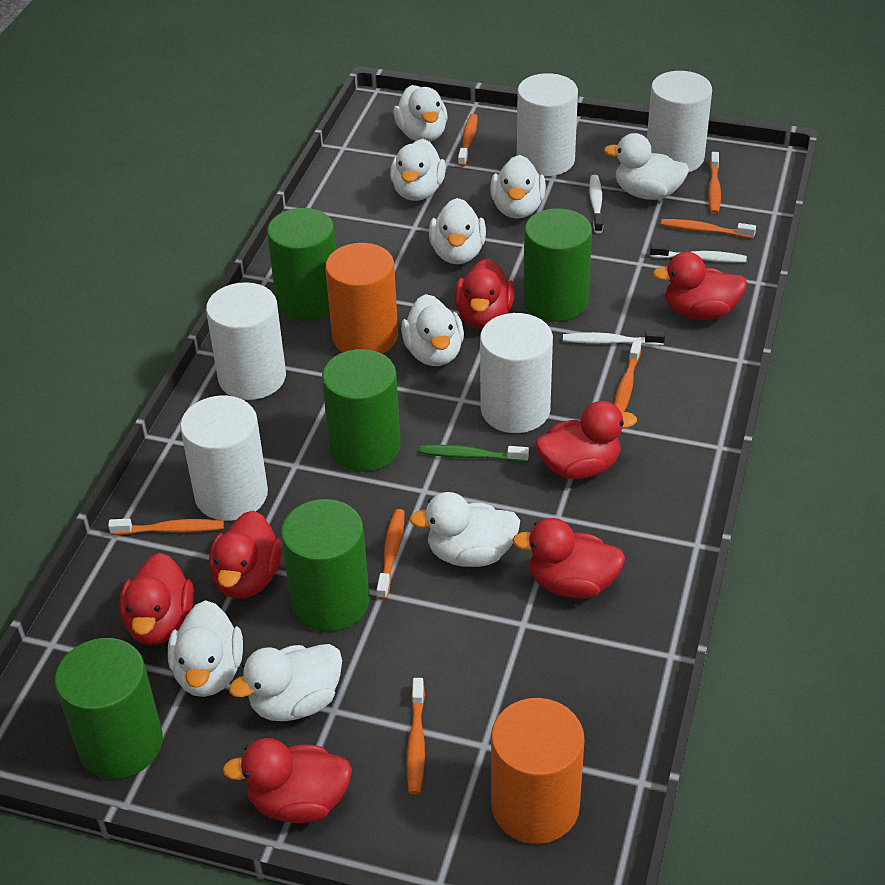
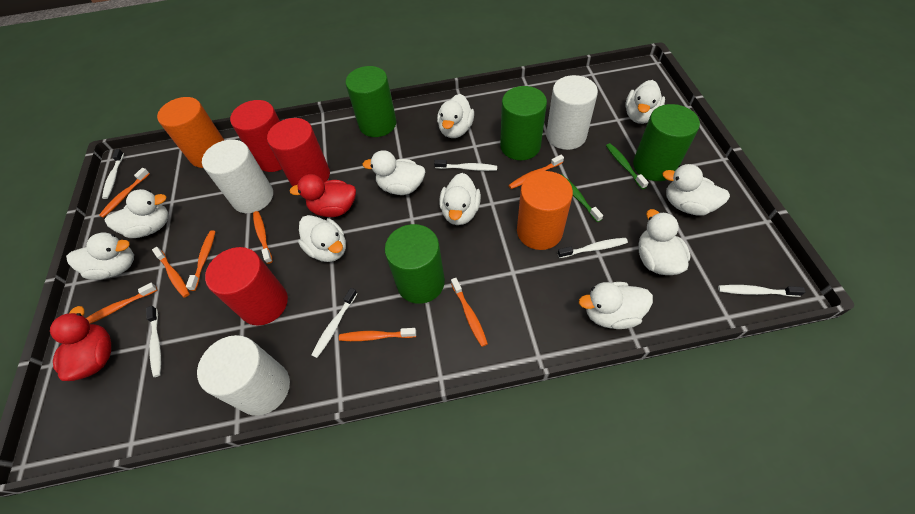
green cylinder: 5 -> 4
green toothbrush: 1 -> 2
orange toothbrush: 7 -> 8
red cylinder: 0 -> 3
red duck: 7 -> 2
white cylinder: 5 -> 3
white duck: 9 -> 10
white toothbrush: 3 -> 6

